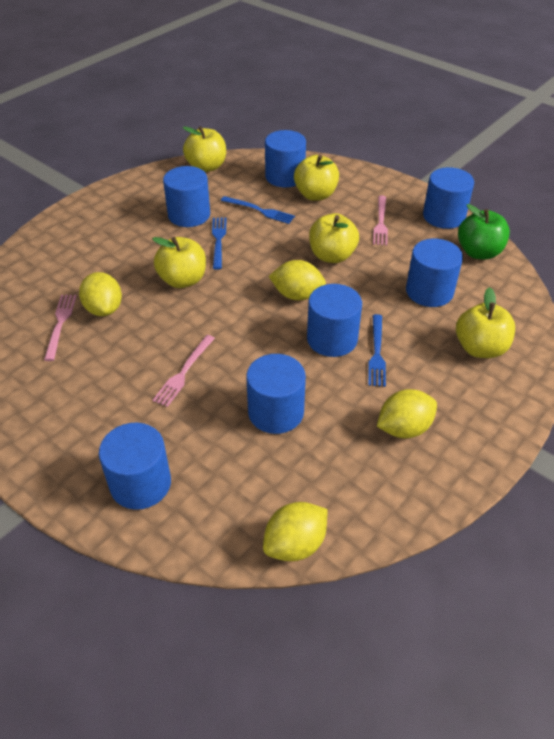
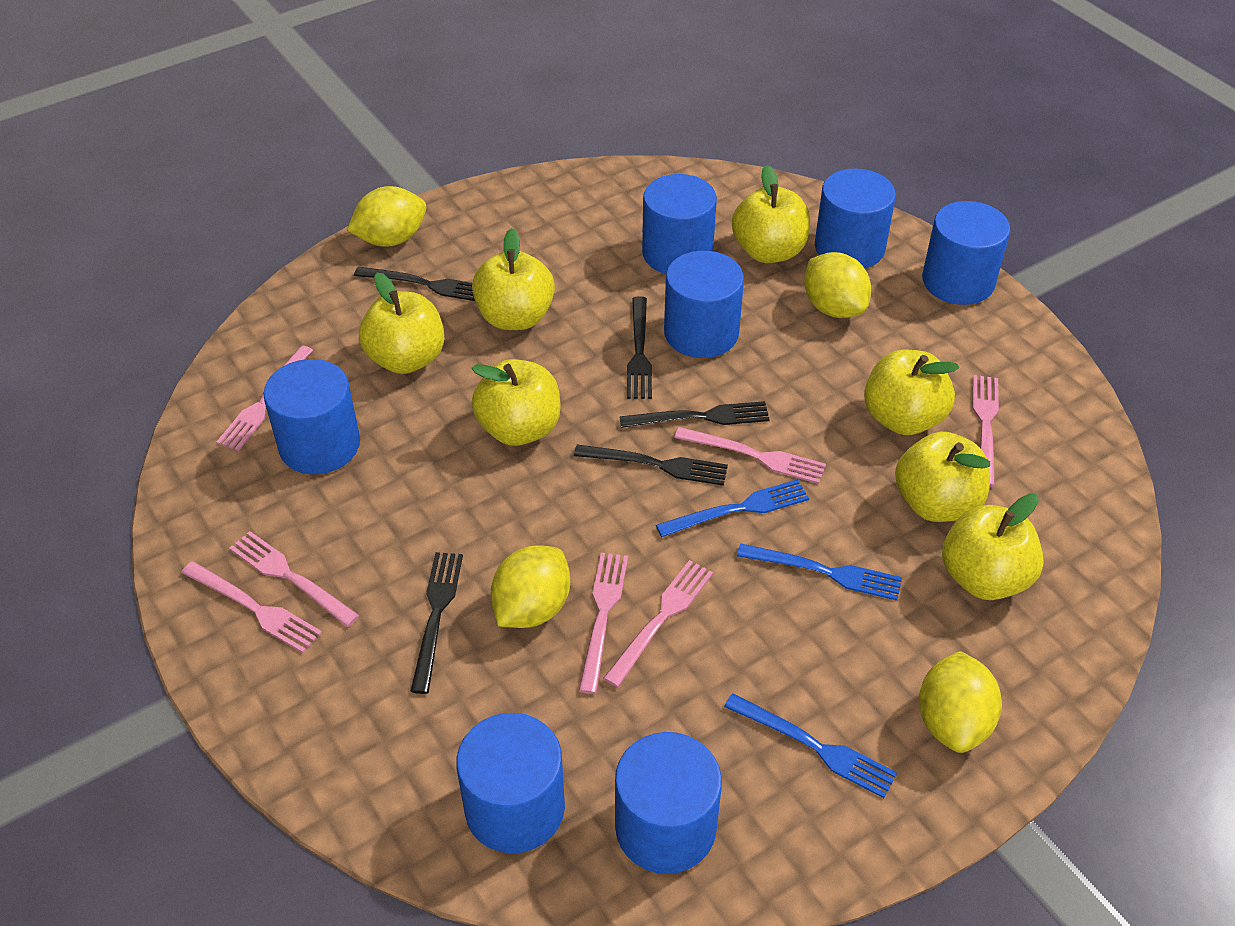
black fork: 0 -> 5
green apple: 1 -> 0
pink fork: 3 -> 7
yellow apple: 5 -> 7

